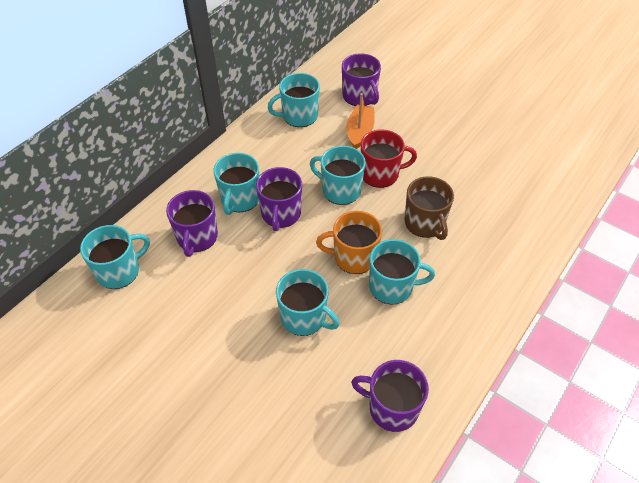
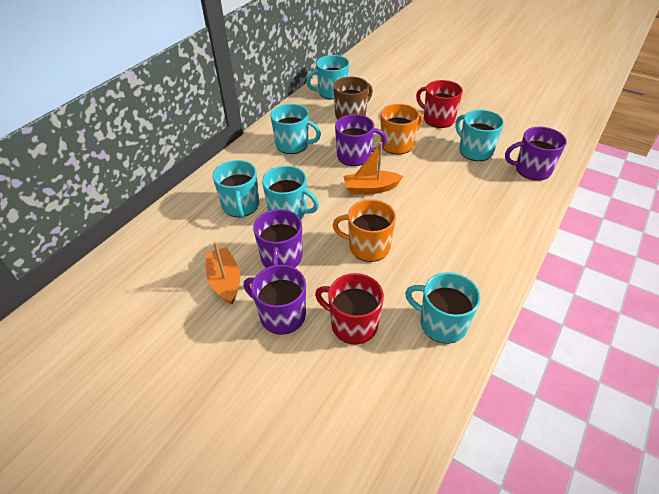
orange boat: 1 -> 2
orange mug: 1 -> 2
red mug: 1 -> 2

